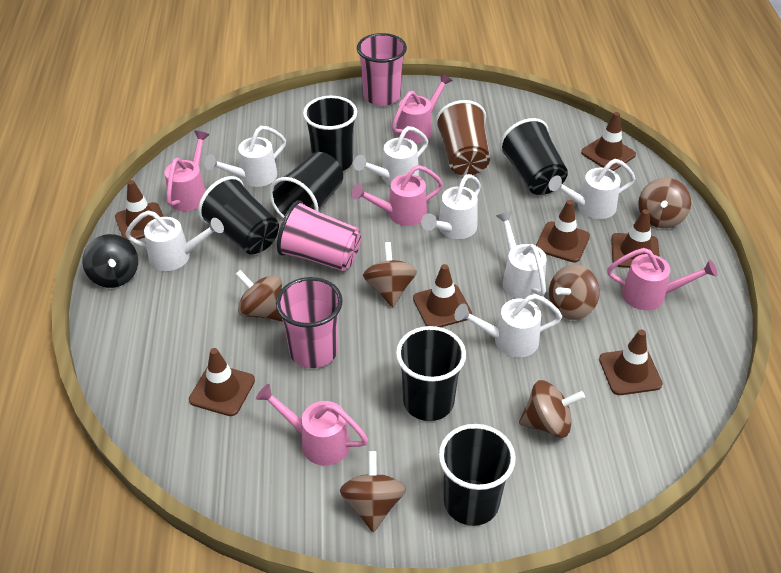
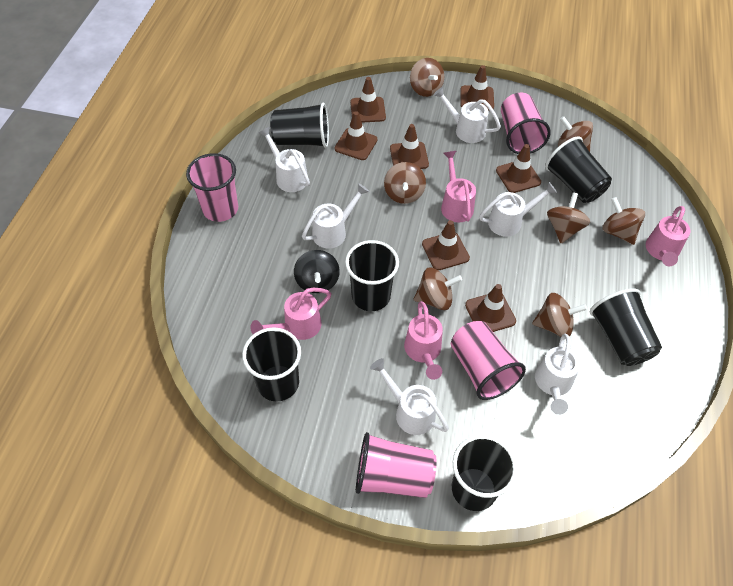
brown cup: 1 -> 0
brown spinning top: 6 -> 7
pink cup: 3 -> 4
pink watering can: 5 -> 4
white watering can: 7 -> 6

